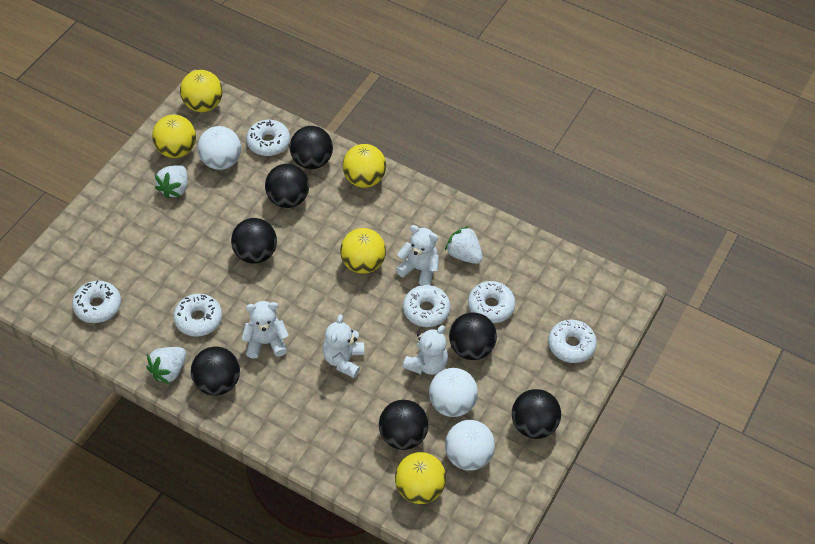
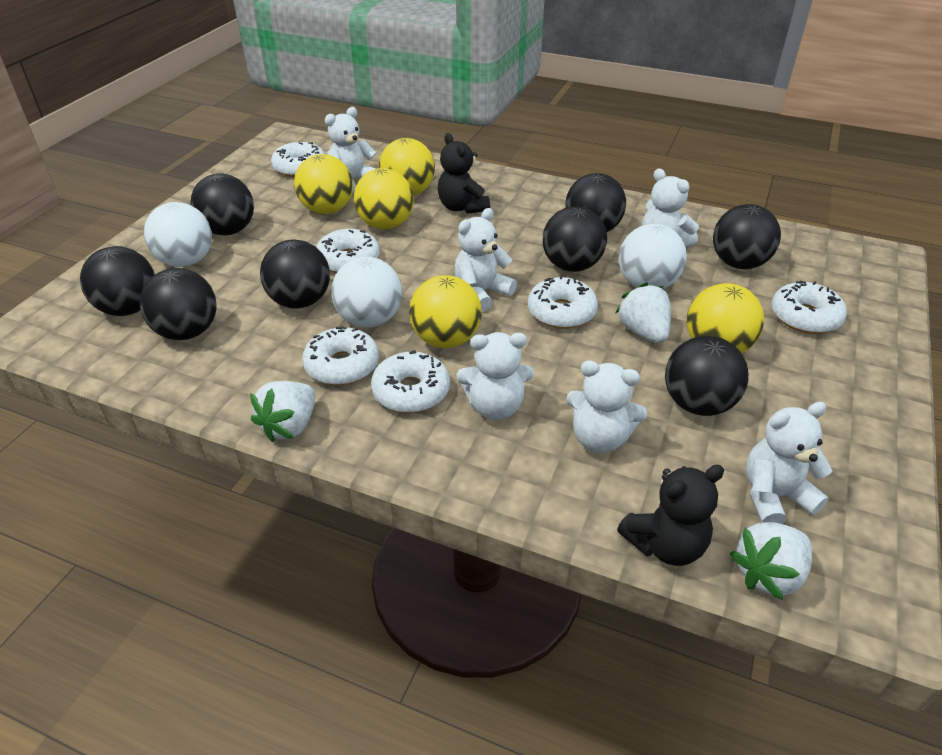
black ball: 7 -> 8
black teddy bear: 0 -> 2
white teddy bear: 4 -> 6

